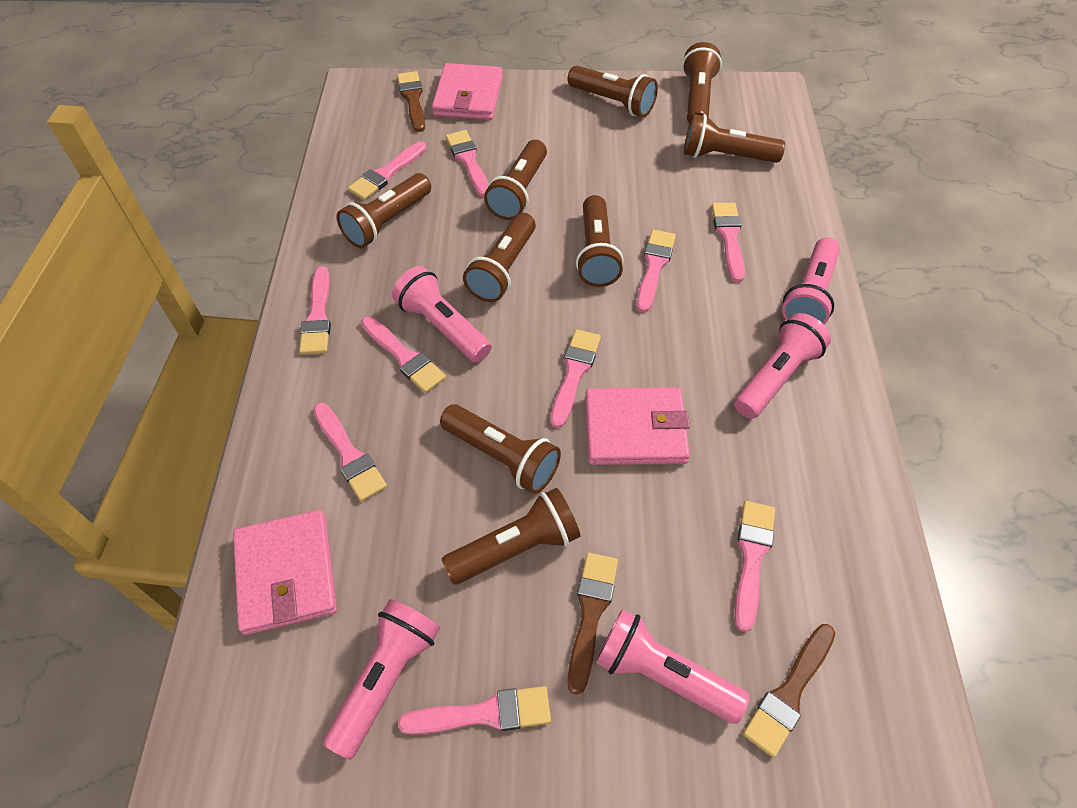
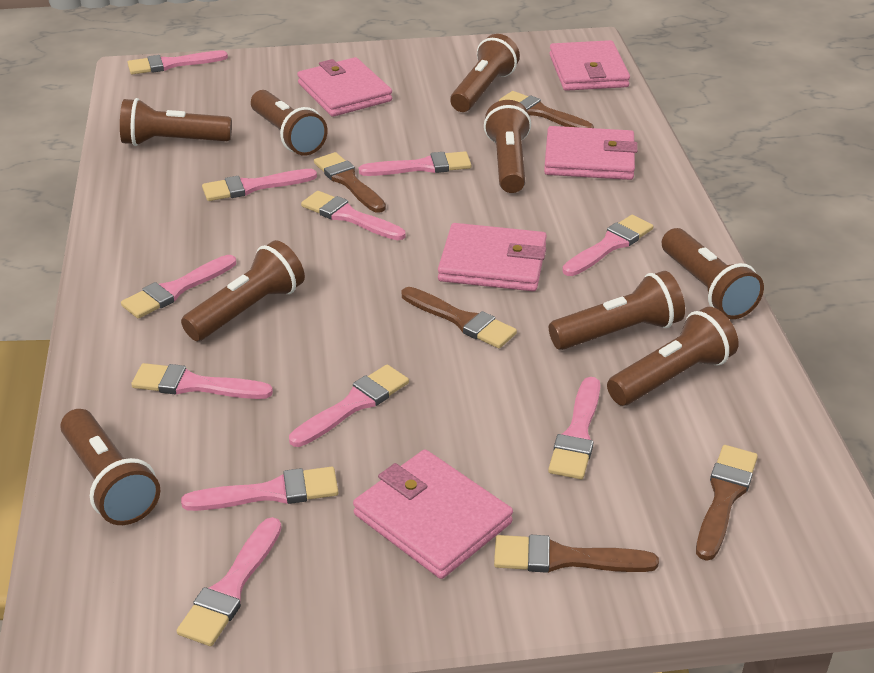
brown brush: 3 -> 5
pink brush: 10 -> 11
pink flashlight: 5 -> 0
pink wallet: 3 -> 5

